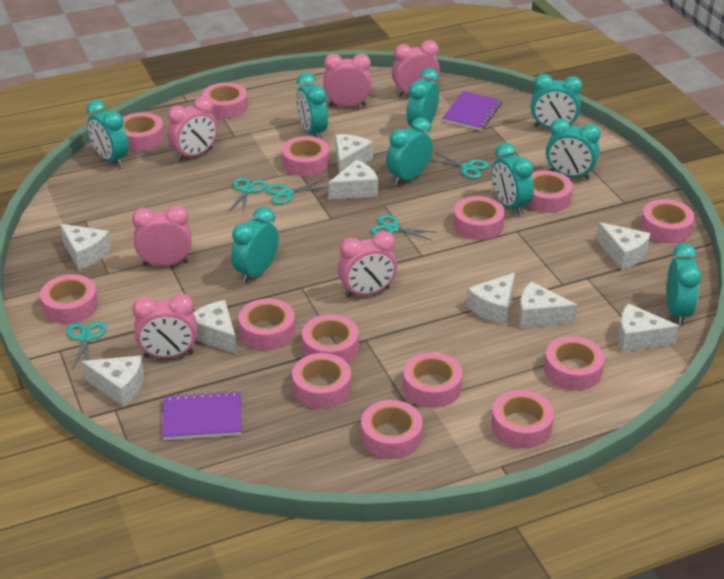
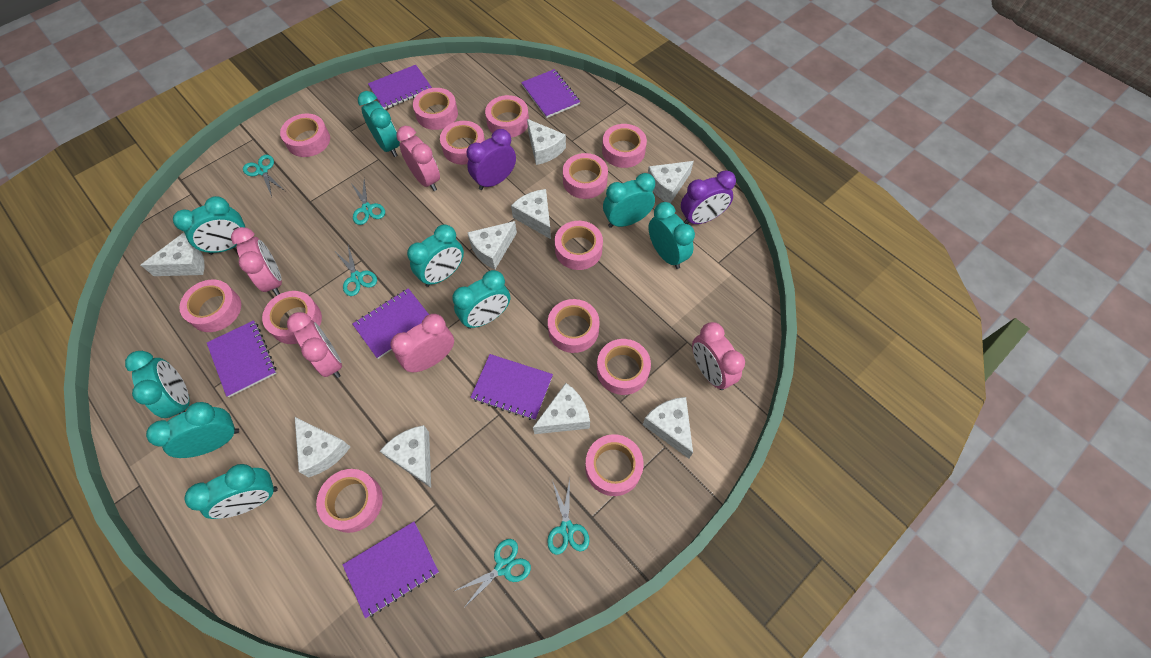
pink clock: 6 -> 5
pink tape: 14 -> 13
purple clock: 0 -> 2
purple notebook: 2 -> 6

